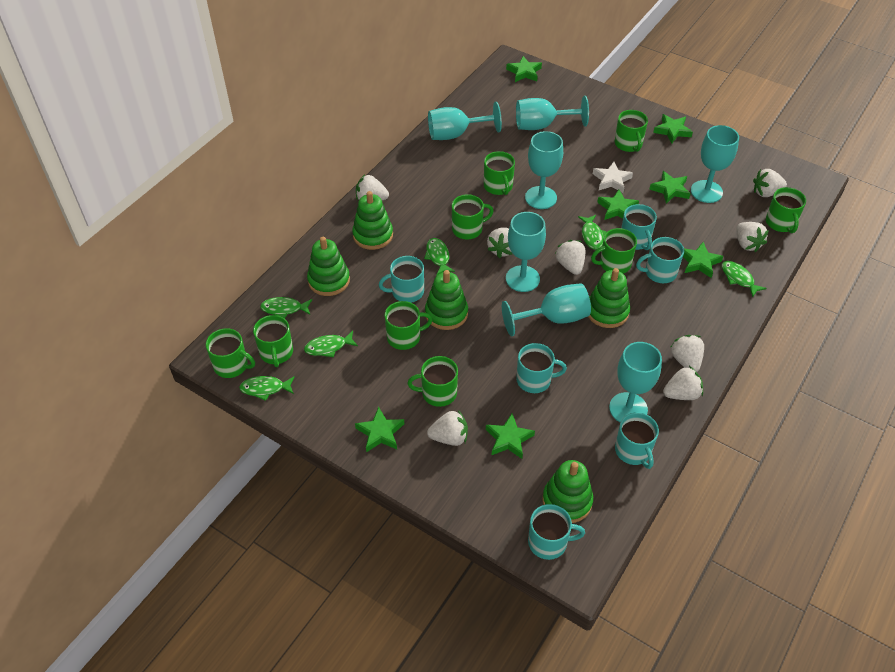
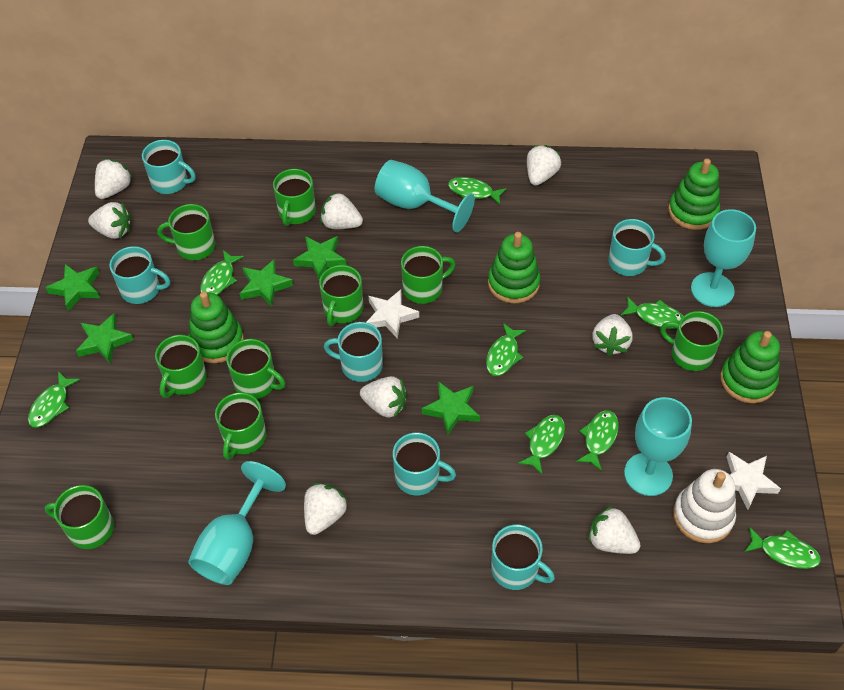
green fish: 6 -> 8
green stacking toy: 5 -> 4
green star: 7 -> 5
turquoise goblet: 7 -> 4
white stacking toy: 0 -> 1
white star: 1 -> 2

